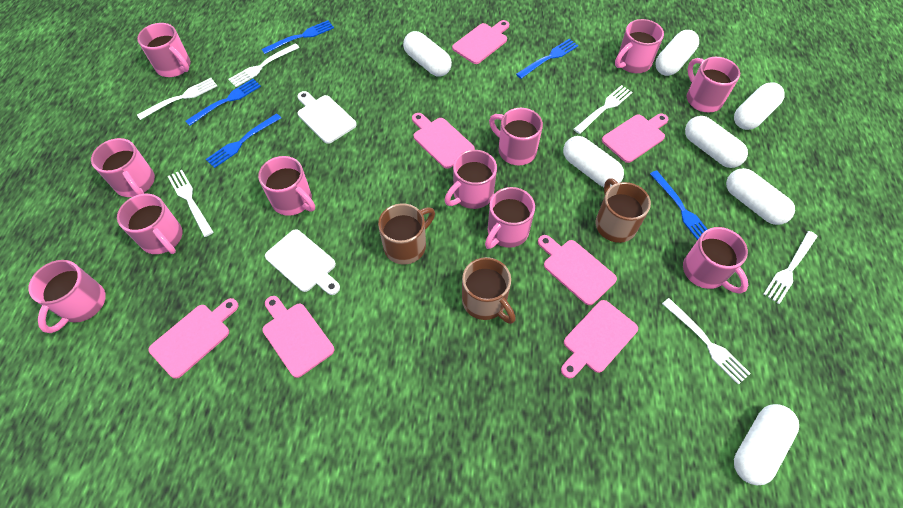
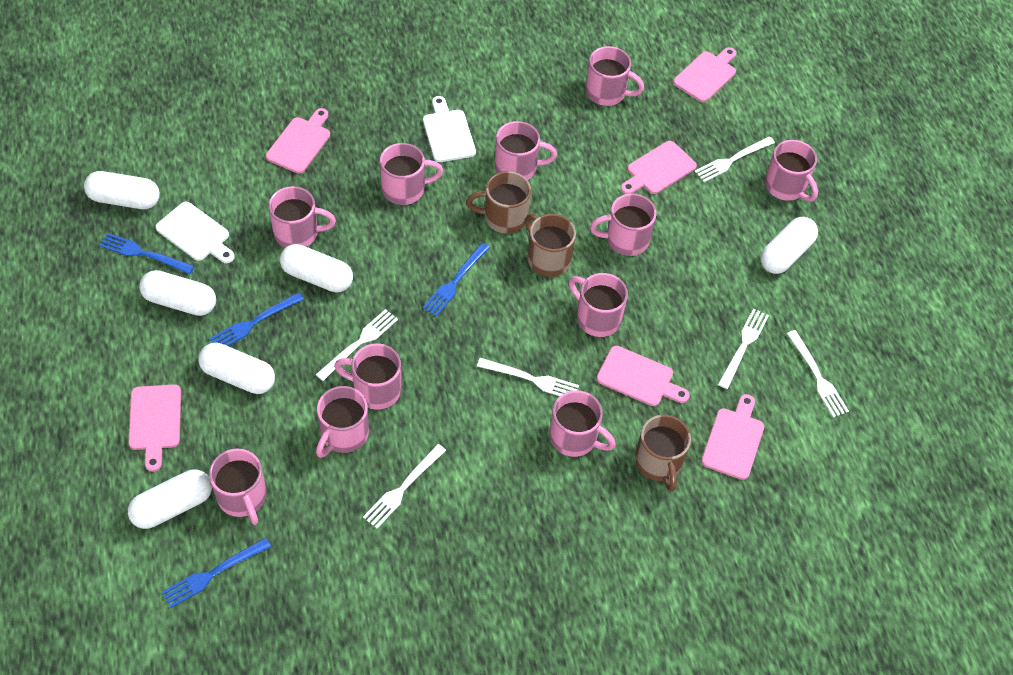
blue fork: 5 -> 4
pink cutting board: 7 -> 6
white capsule: 7 -> 6

